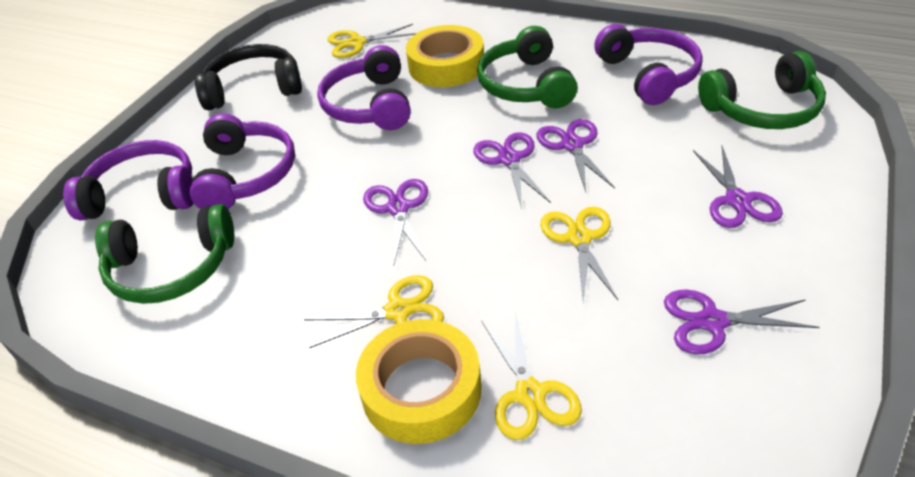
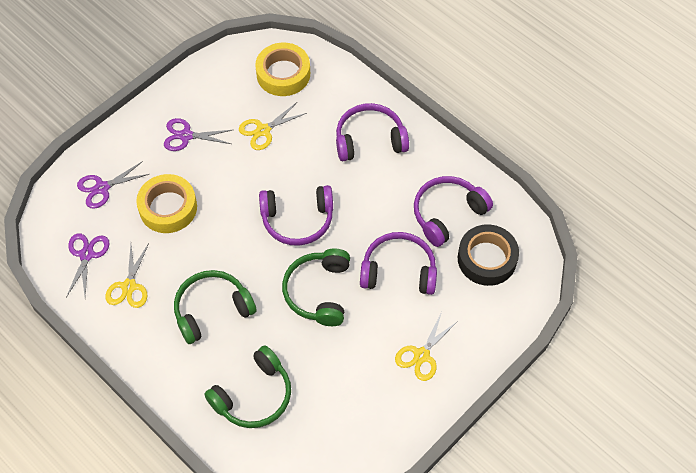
black headphones: 1 -> 0
black tape: 0 -> 1
purple scissors: 5 -> 3
yellow scissors: 4 -> 3

